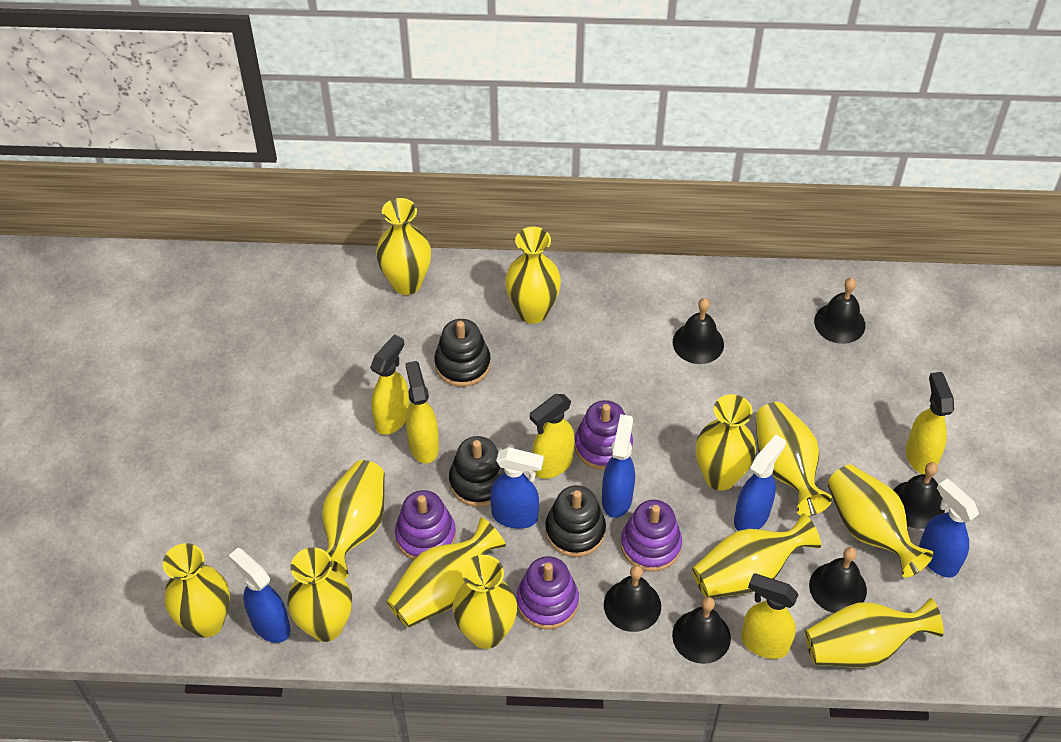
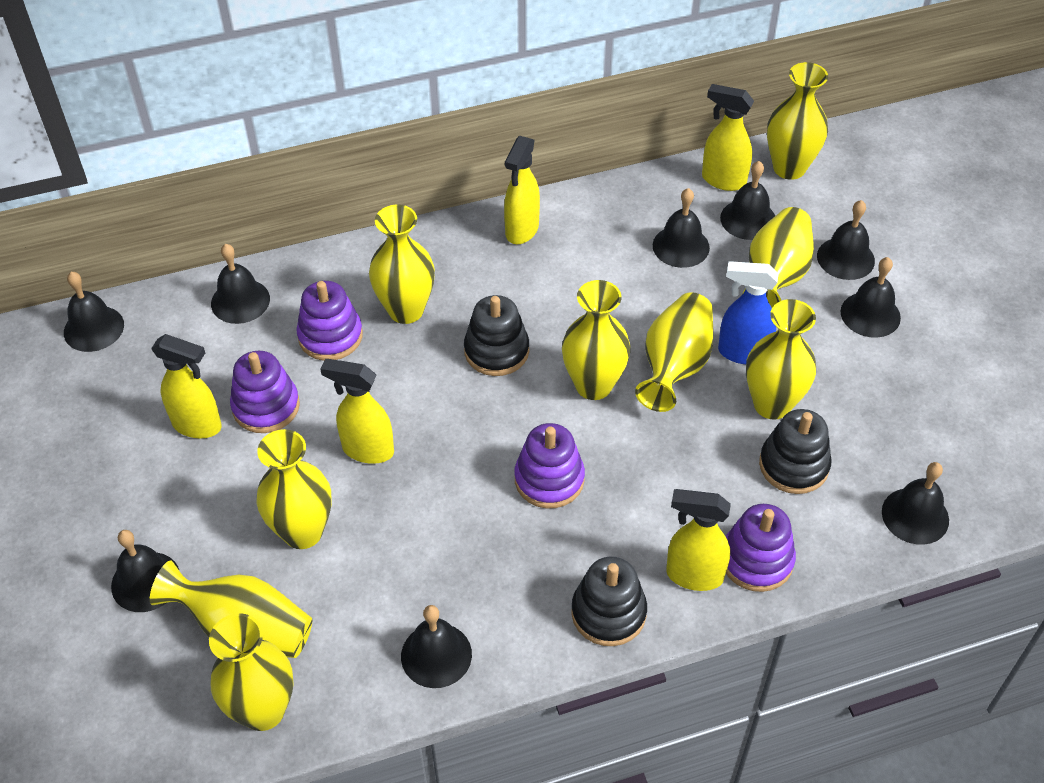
black bell: 6 -> 9
blue spray bottle: 5 -> 1
yellow vase: 12 -> 9

